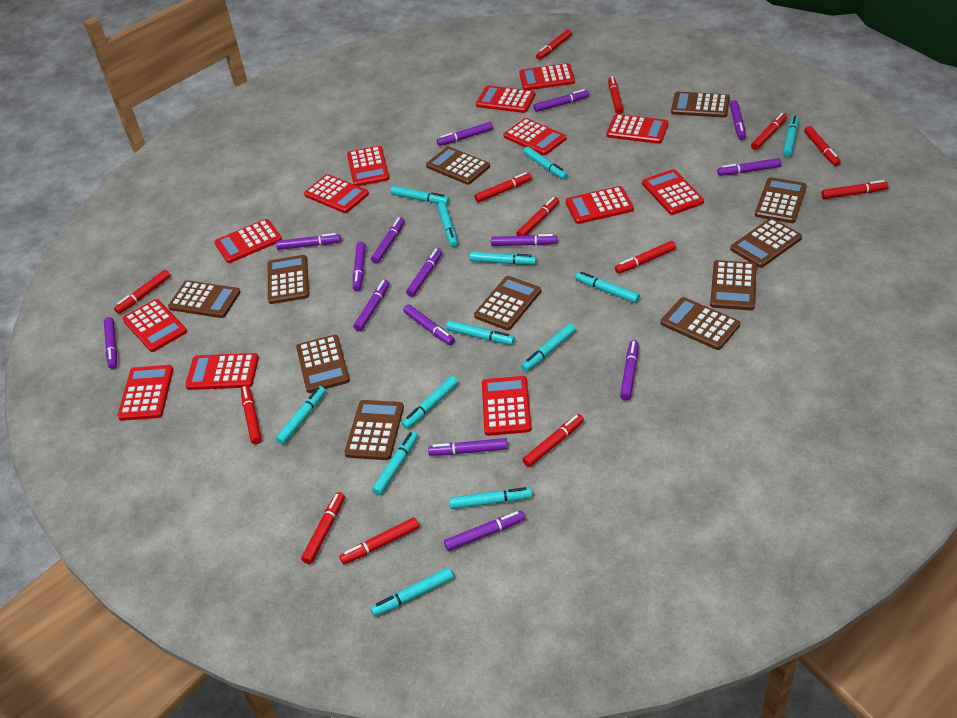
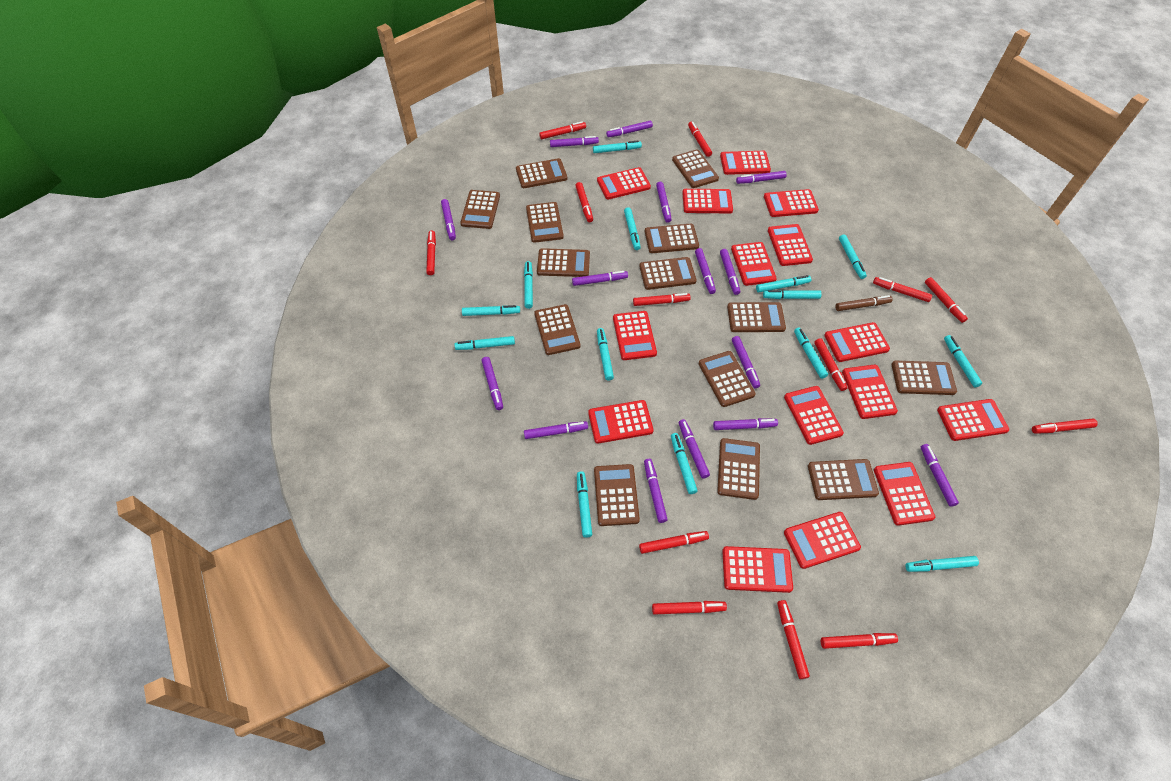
brown calculator: 11 -> 14
brown marker: 0 -> 1
red calculator: 13 -> 15
turquoise marker: 13 -> 14

